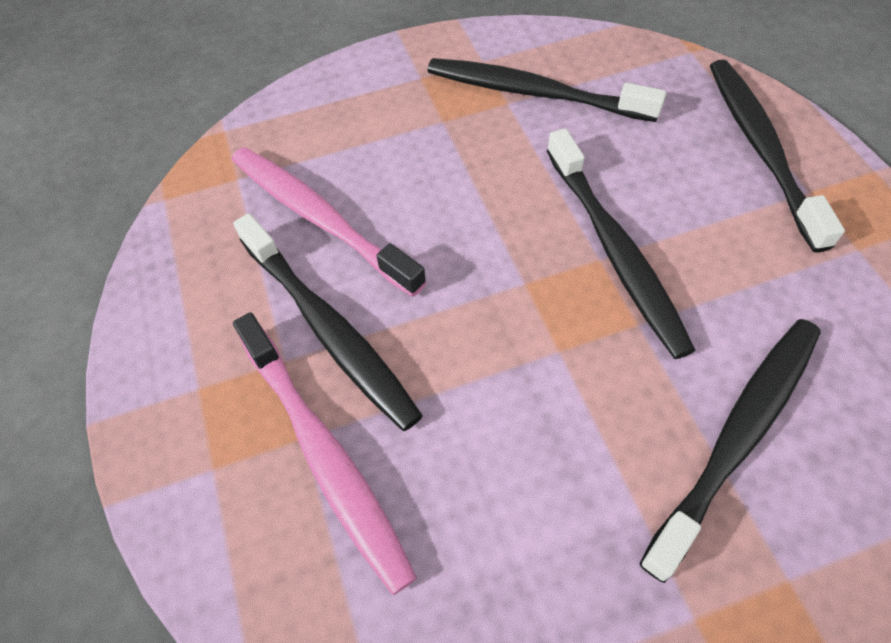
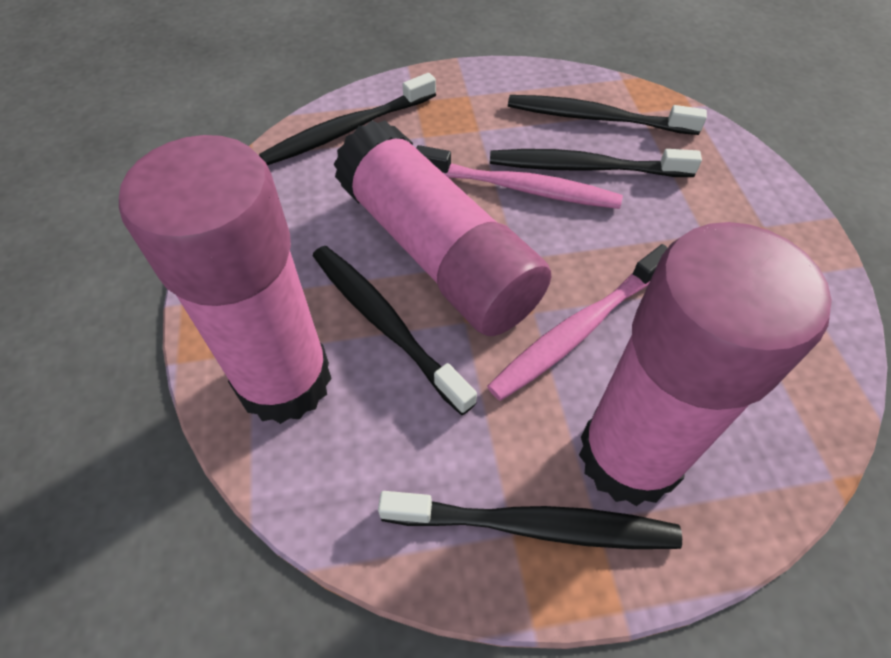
pink glue stick: 0 -> 3

